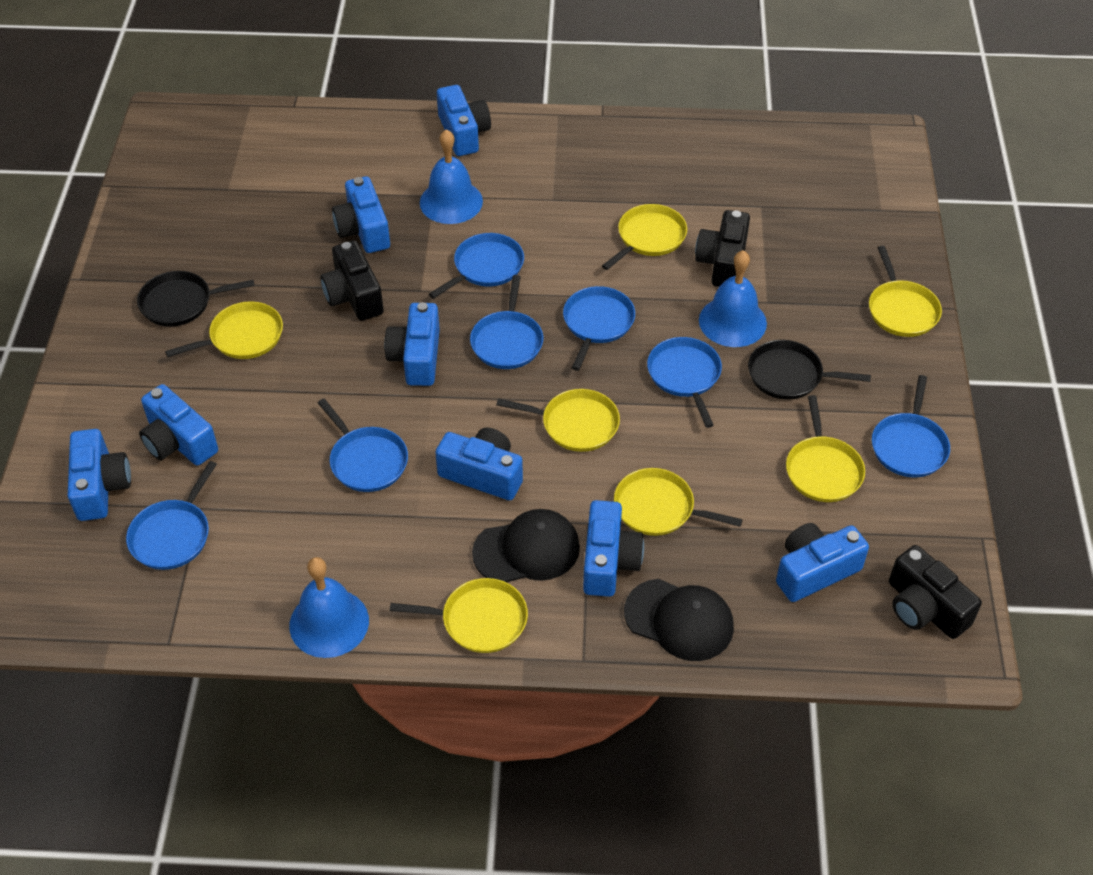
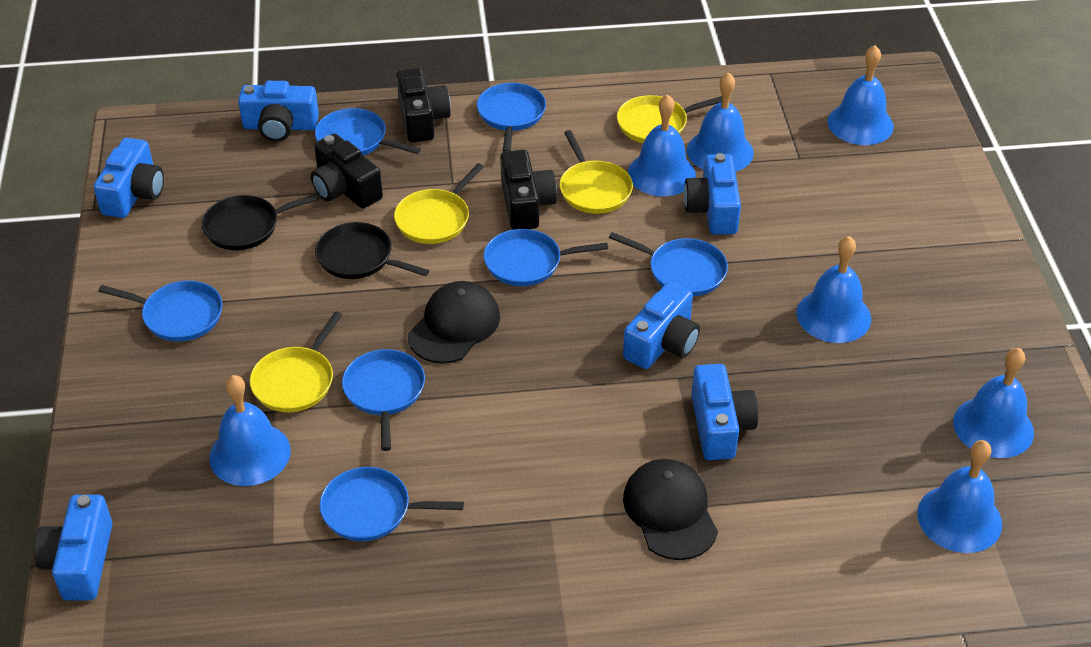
blue bell: 3 -> 7
blue camera: 8 -> 6
yellow pan: 7 -> 4

